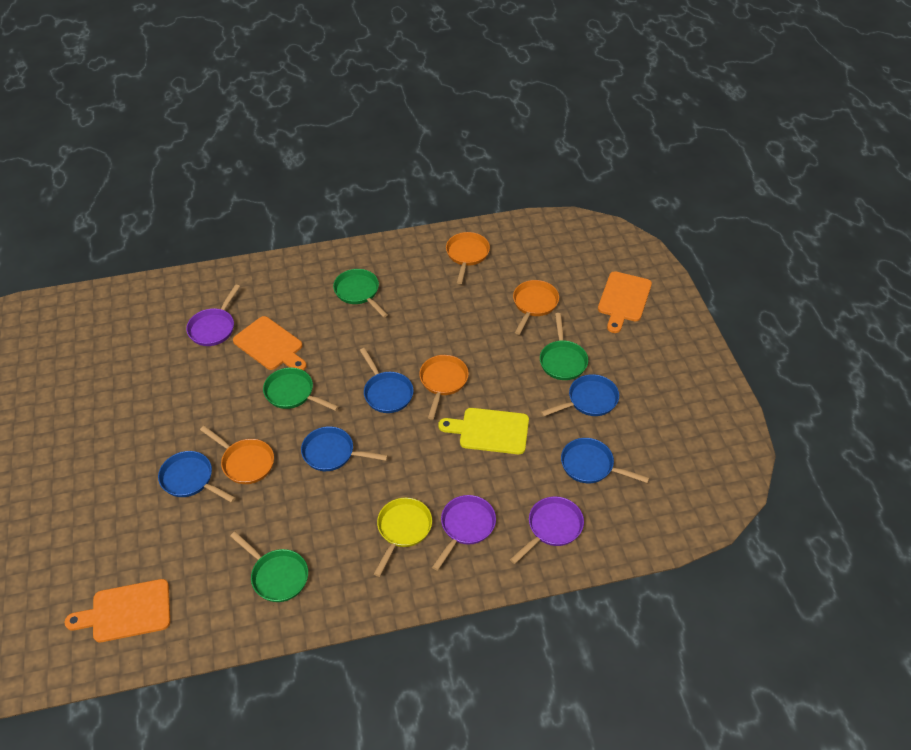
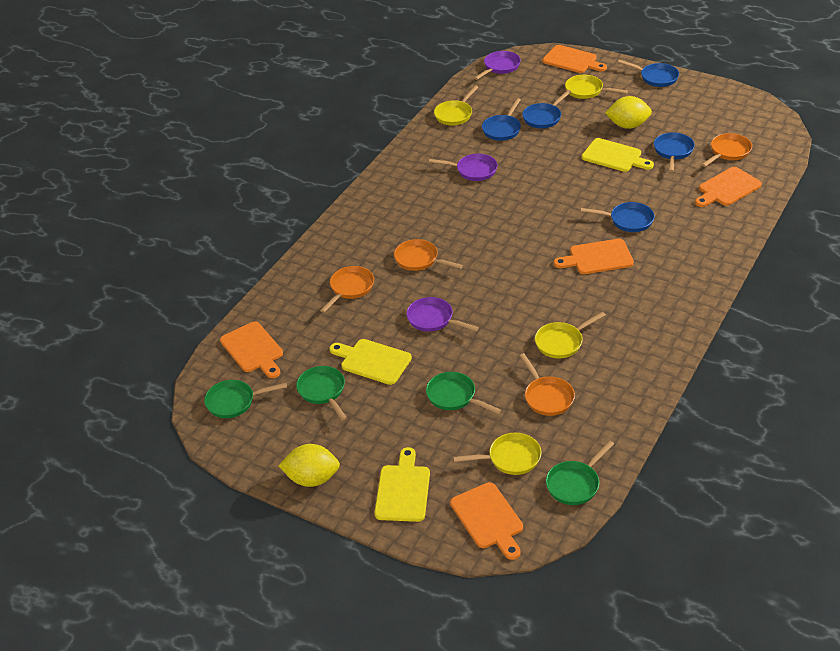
orange cutting board: 3 -> 5
yellow cutting board: 1 -> 3
yellow lemon: 0 -> 2
yellow pan: 1 -> 4

